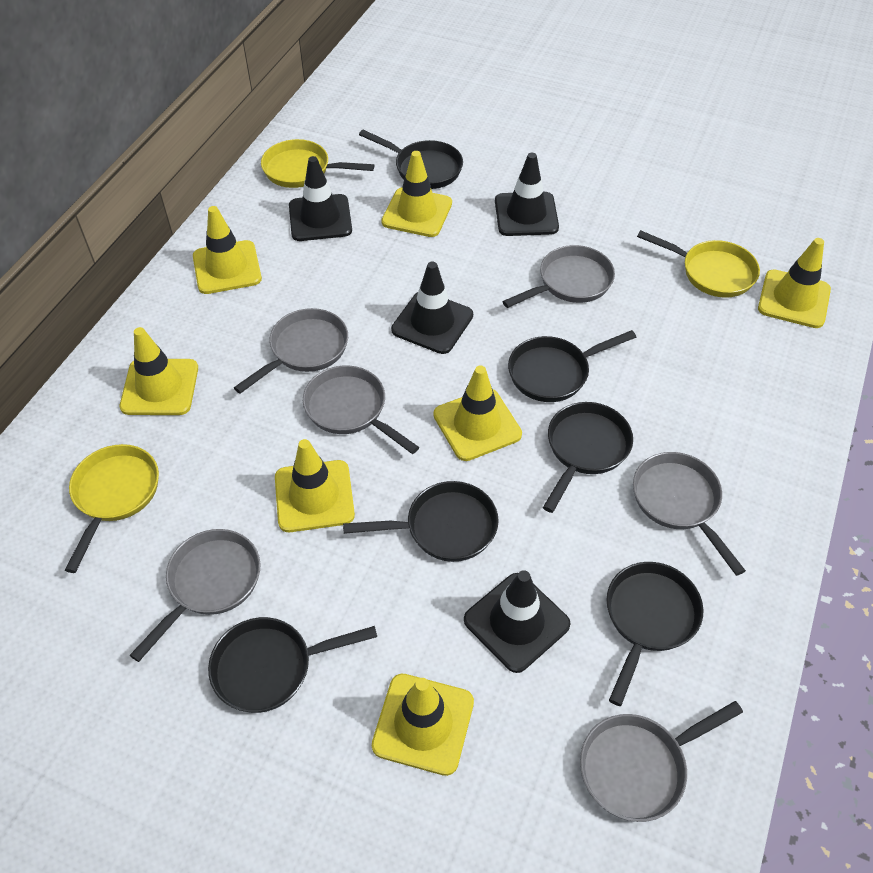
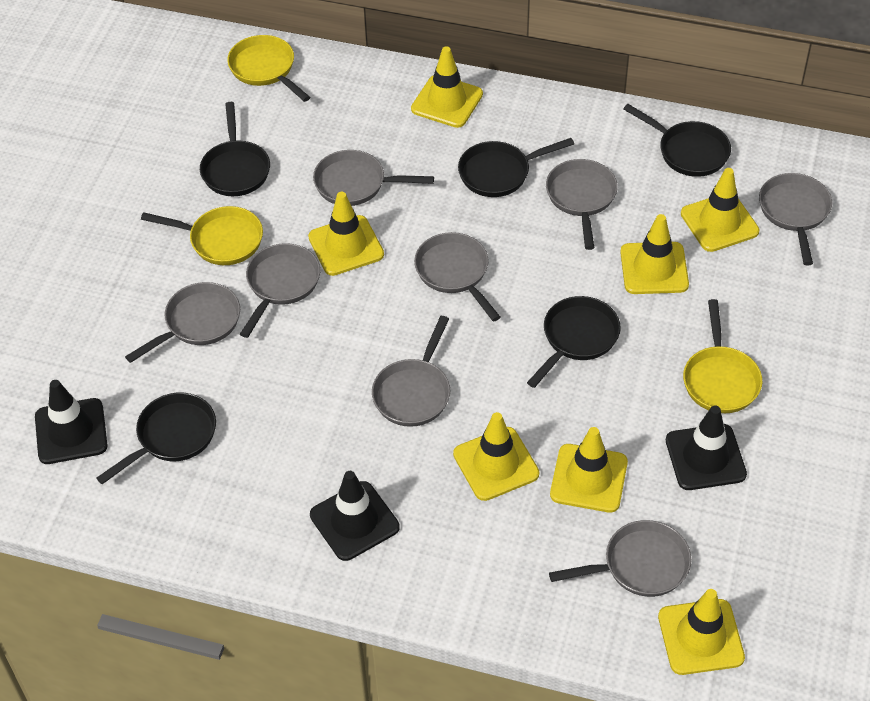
black pan: 6 -> 5
black traffic cone: 4 -> 3
grey pan: 6 -> 8

